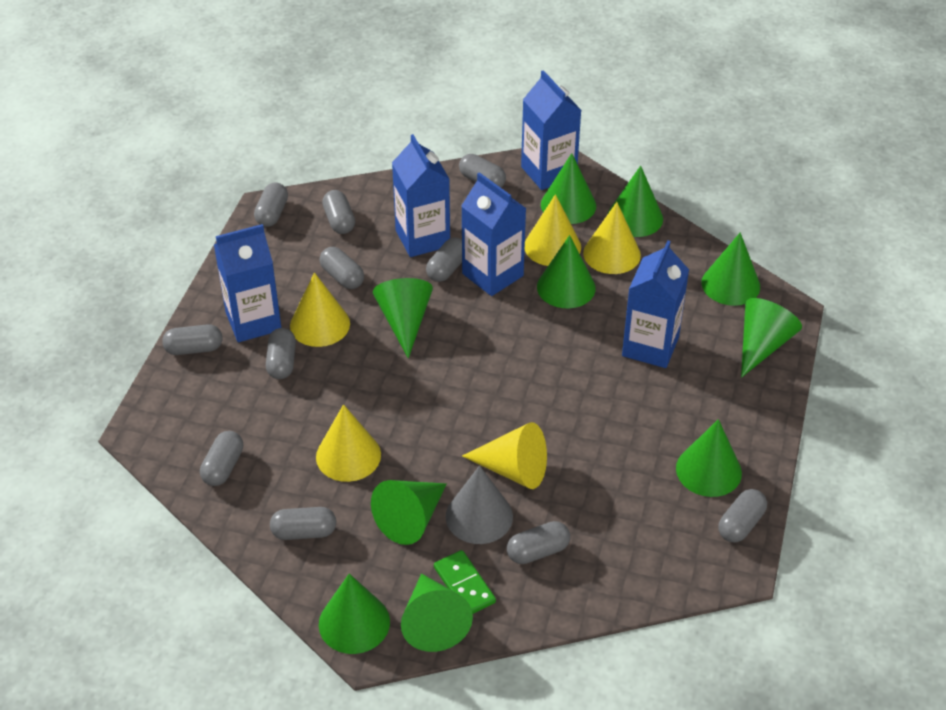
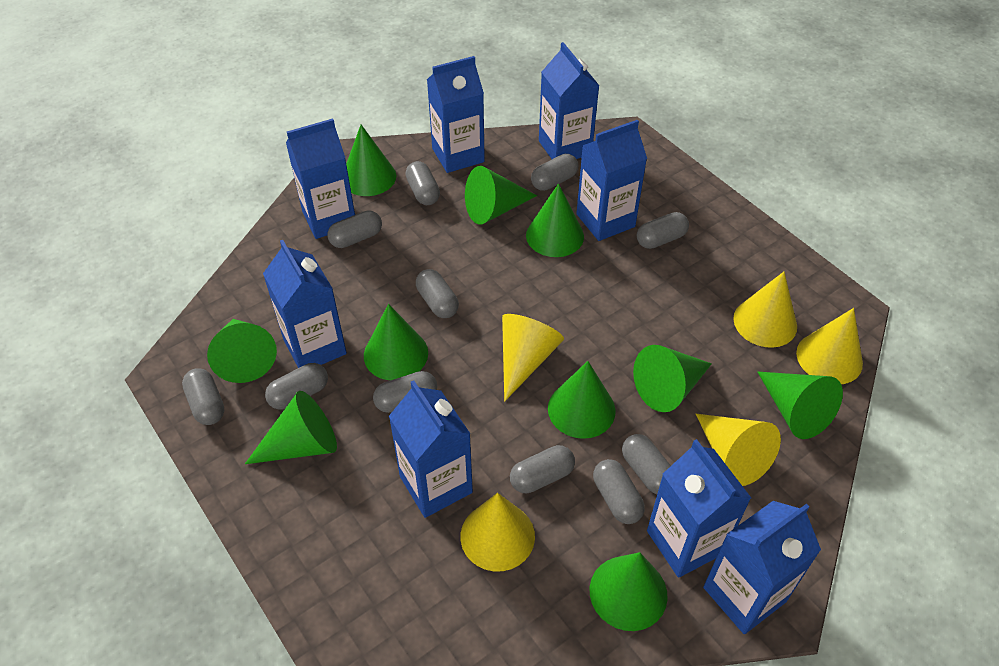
blue carton: 5 -> 8
green domino: 1 -> 0
grey cone: 1 -> 0

